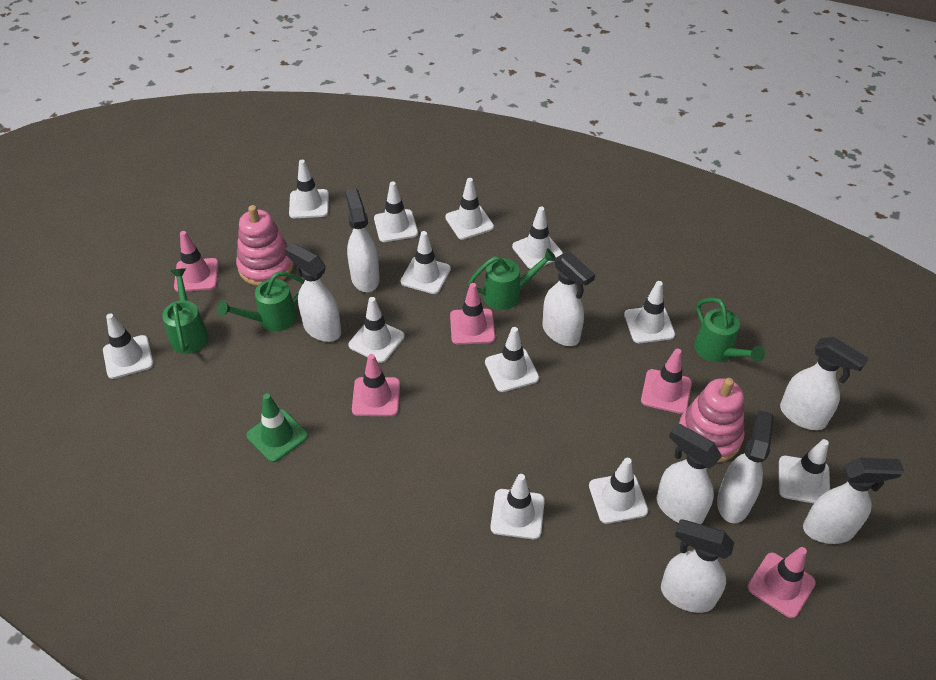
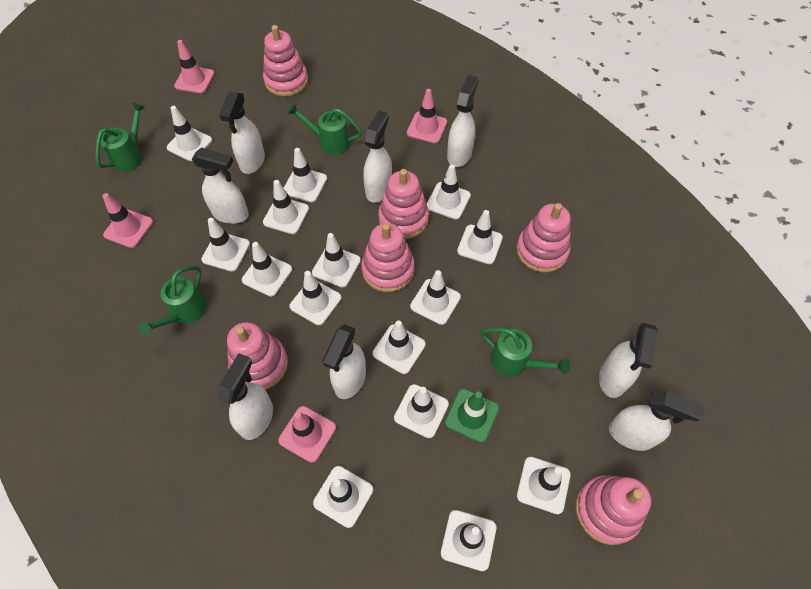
pink stacking toy: 2 -> 6
pink traffic cone: 5 -> 4
white traffic cone: 12 -> 15

